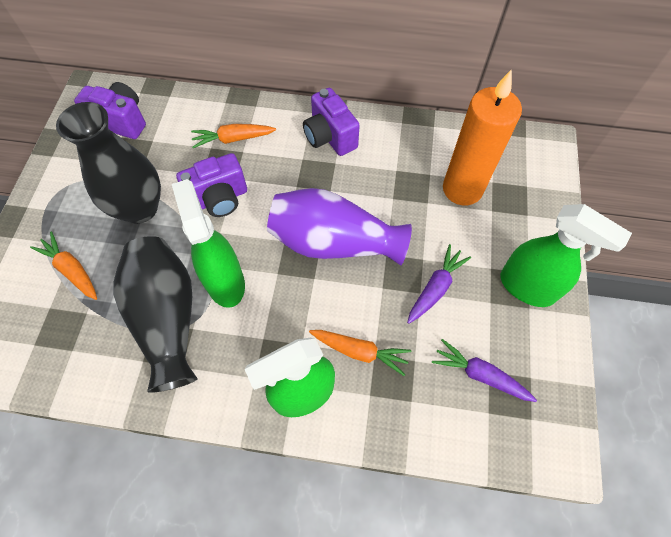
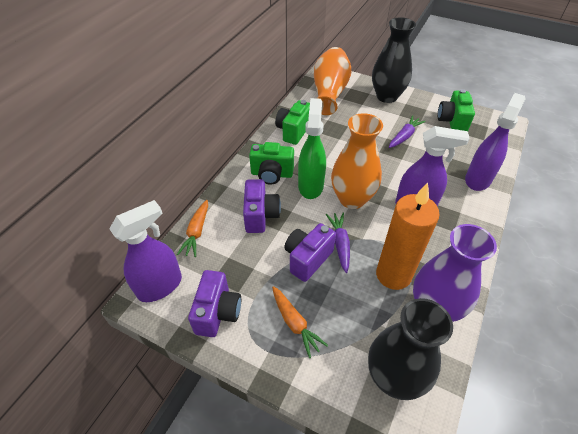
green camera: 0 -> 3
green spray bottle: 3 -> 1
orange carrot: 3 -> 2
orange vase: 0 -> 2
purple spray bottle: 0 -> 3

